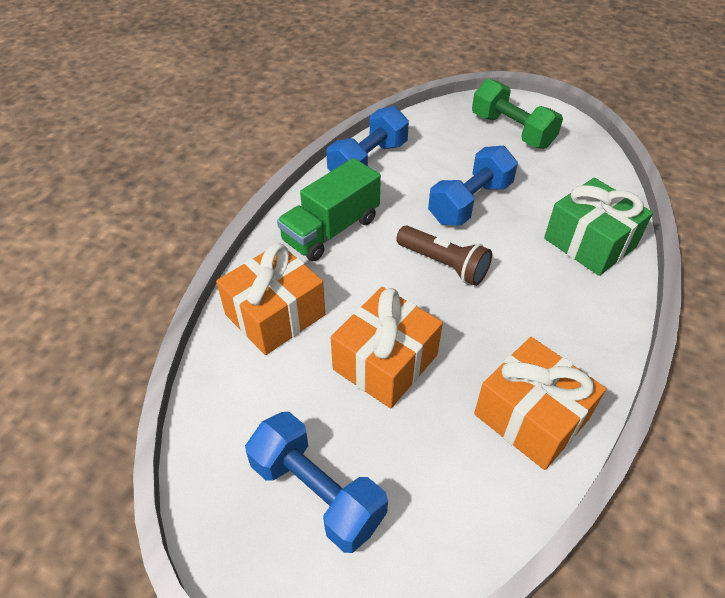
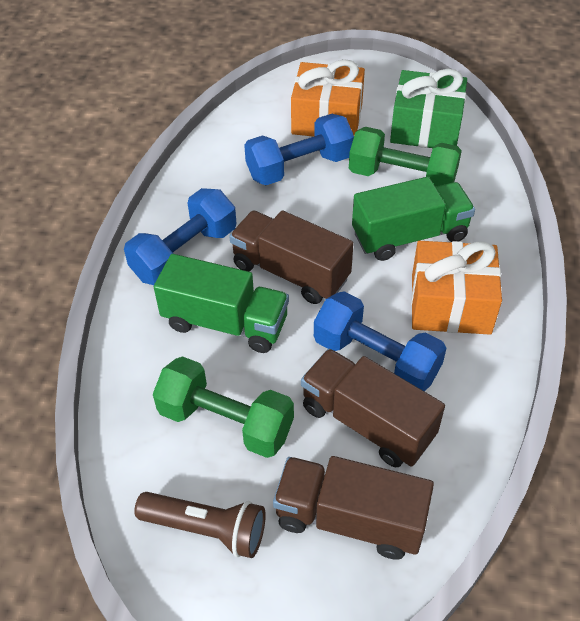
brown truck: 0 -> 3
green dumbbell: 1 -> 2
green truck: 1 -> 2
orange gift: 3 -> 2

